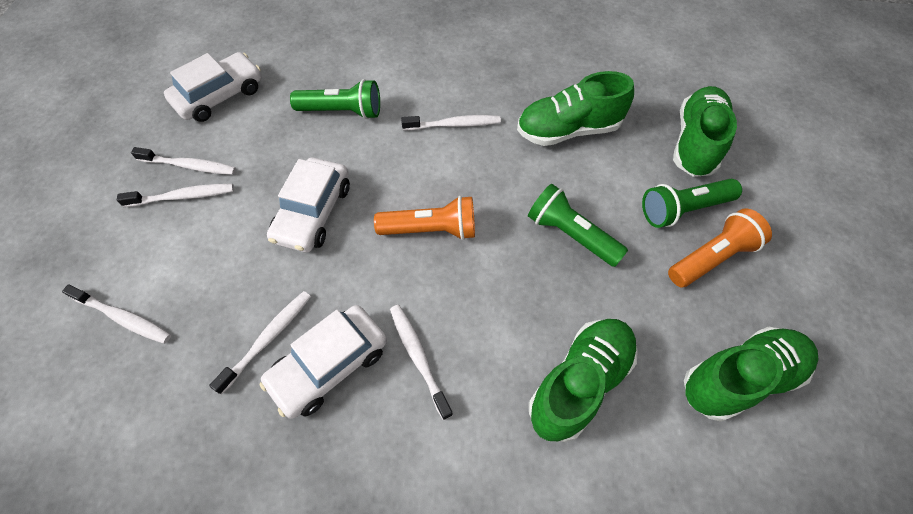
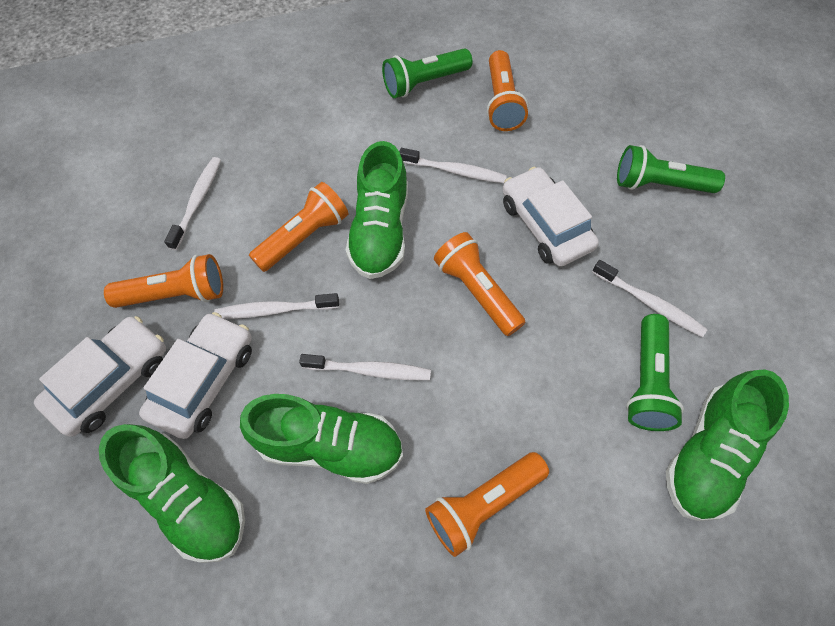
orange flashlight: 2 -> 5
white toothbrush: 6 -> 5

